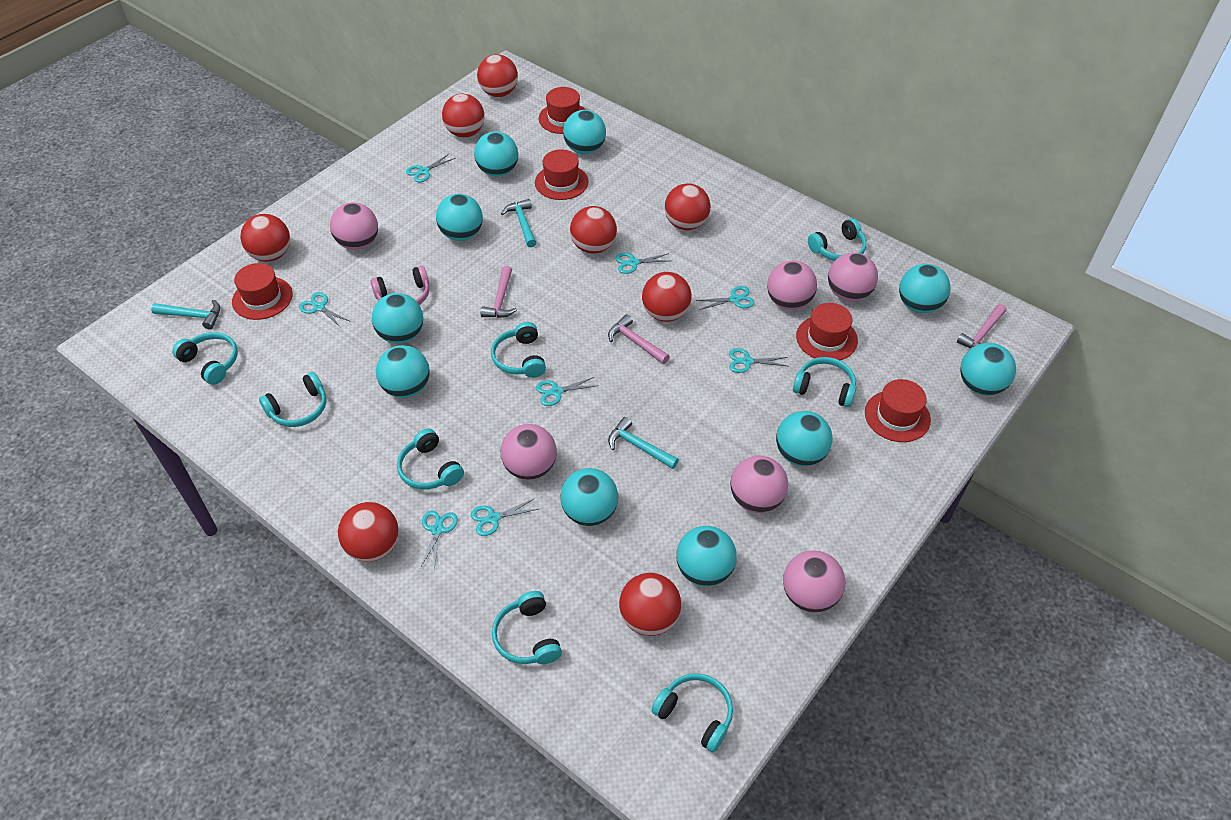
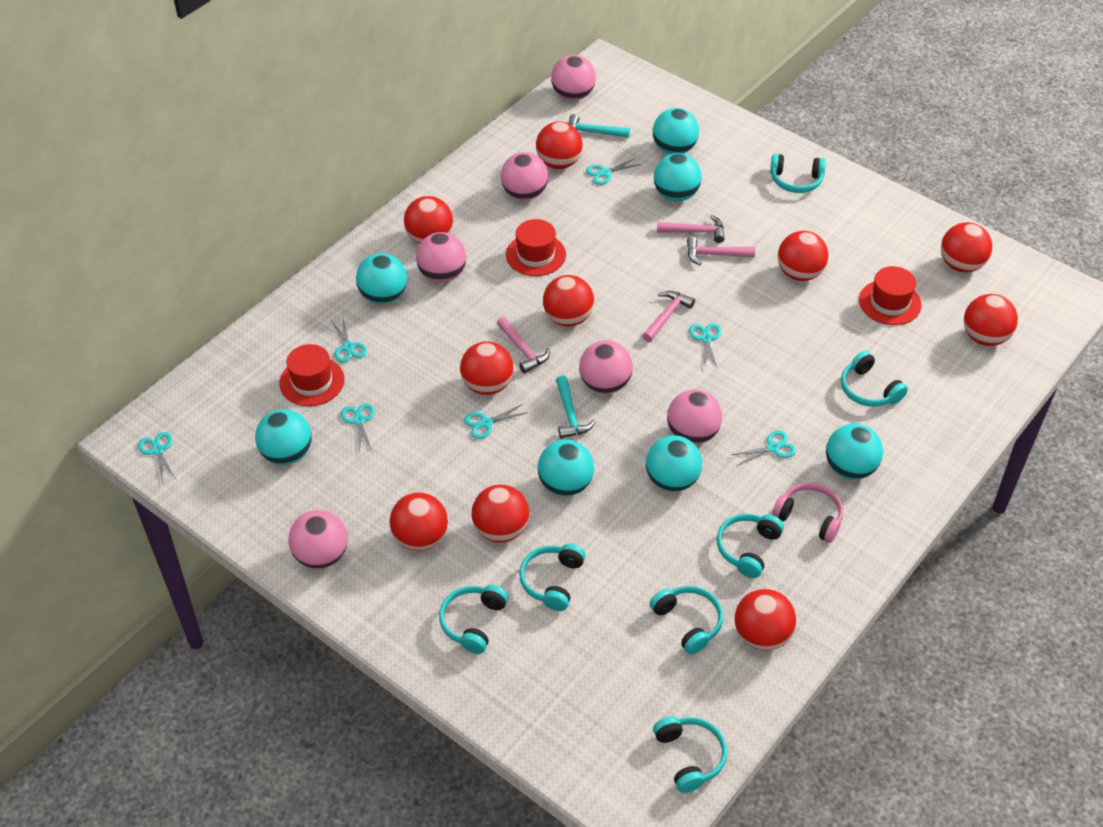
pink hammer: 3 -> 4
red ball: 8 -> 10
red hat: 5 -> 3
turquoise ball: 10 -> 7
turquoise hammer: 3 -> 2
turquoise headphones: 8 -> 7
turquoise scissors: 8 -> 7

